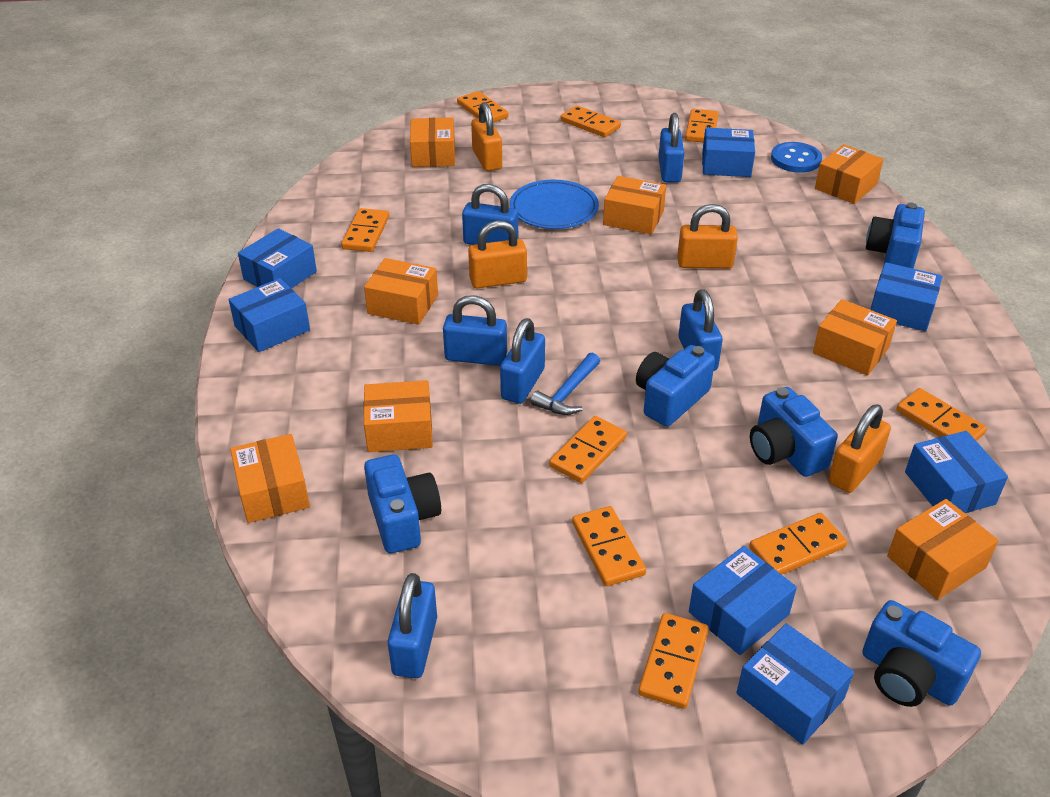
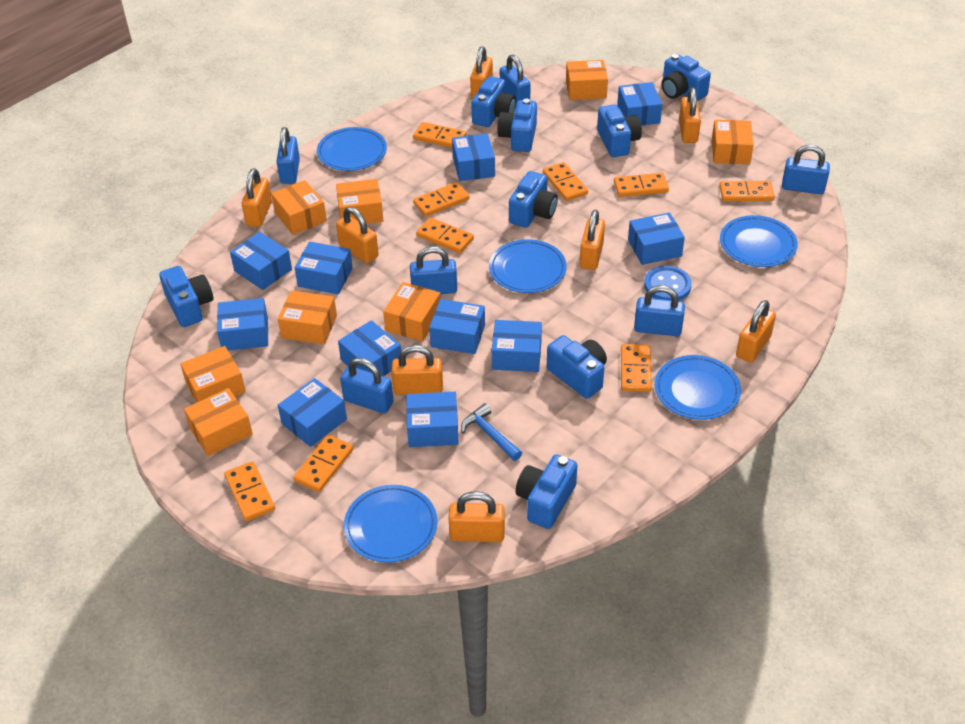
blue box: 7 -> 11
blue camera: 5 -> 8
blue plate: 1 -> 5
orange padlock: 4 -> 8

